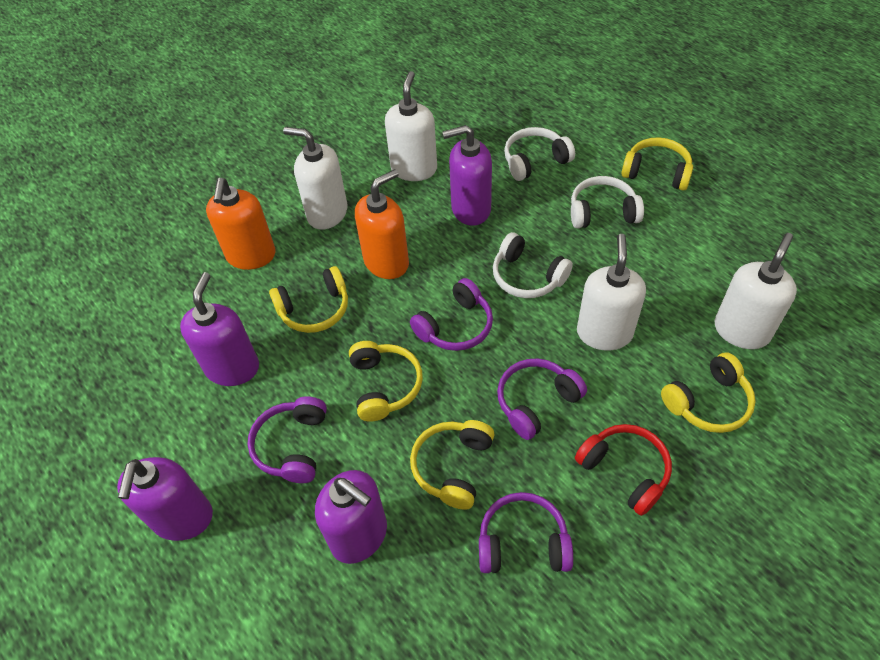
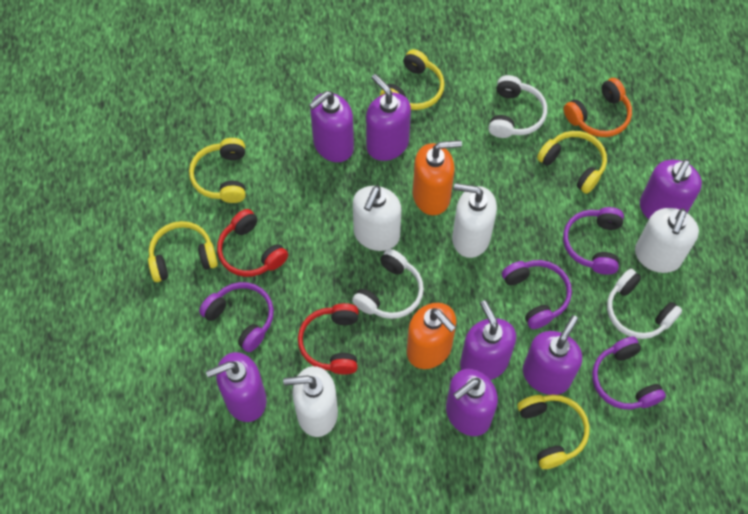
orange headphones: 0 -> 1
purple soap dispenser: 4 -> 7
red headphones: 1 -> 2

